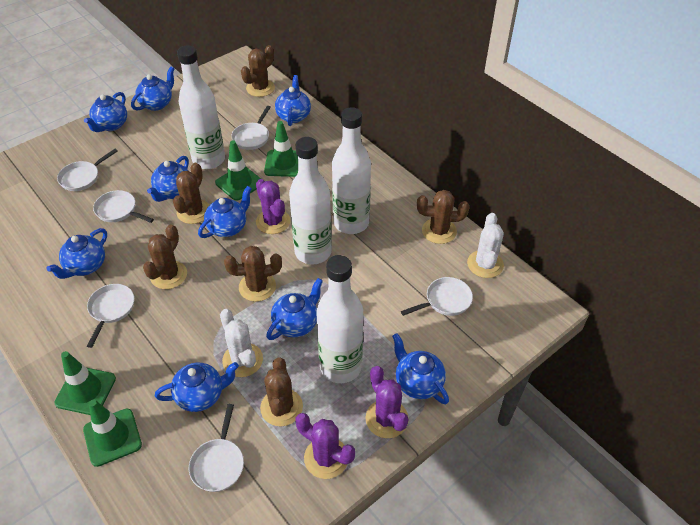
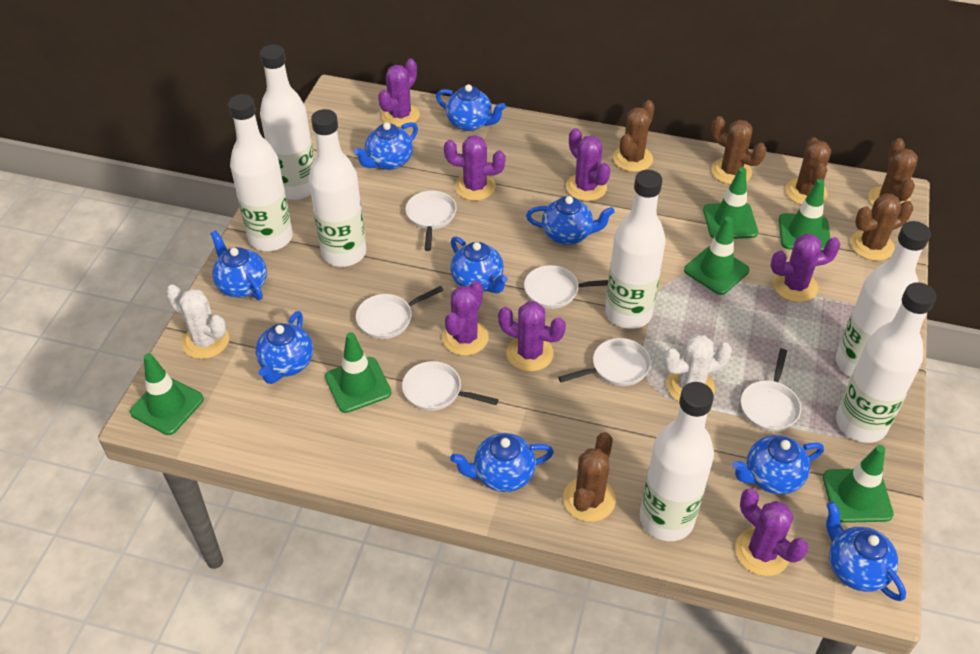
green traffic cone: 4 -> 6
purple cactus: 3 -> 7
white bottle: 4 -> 7

